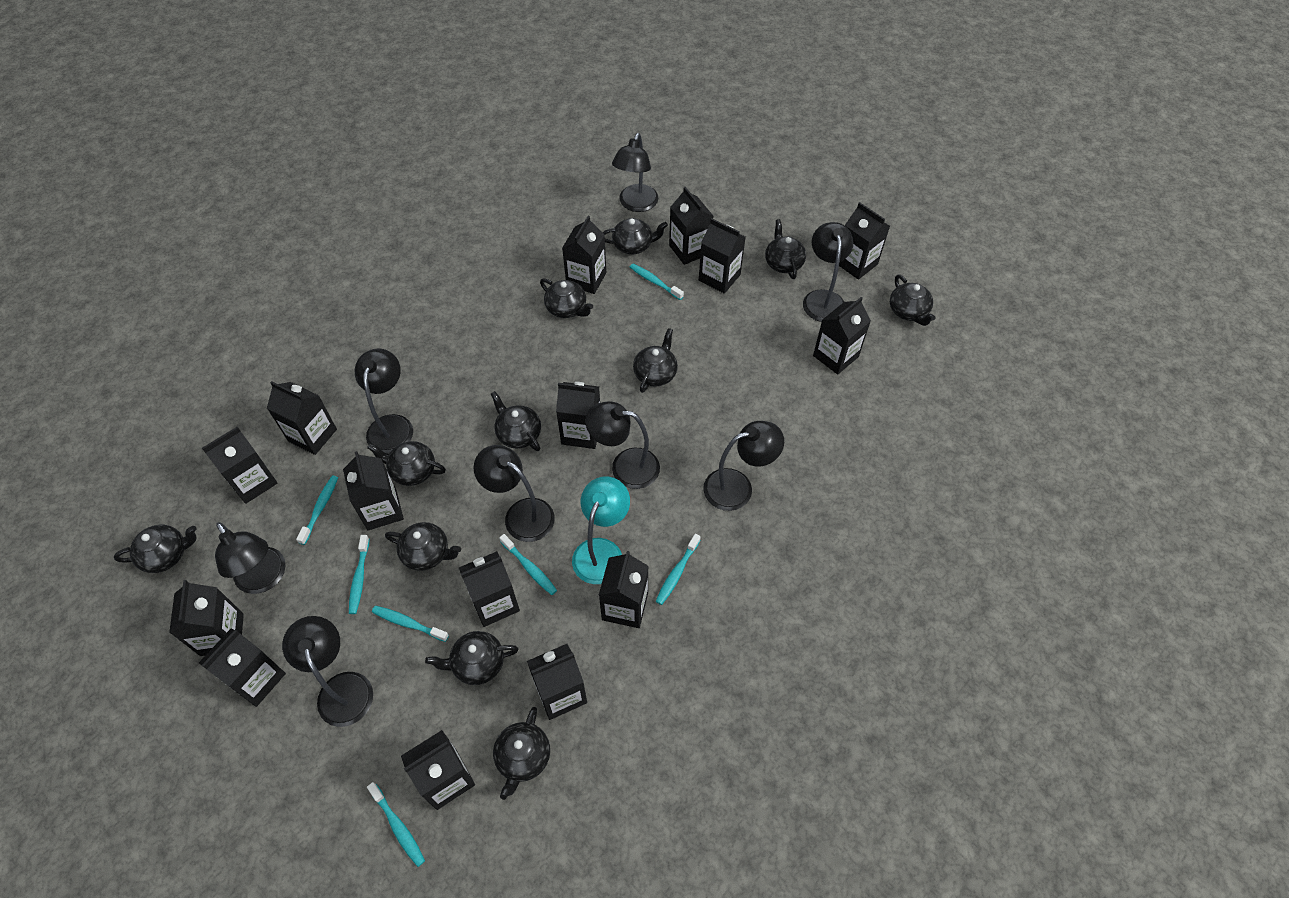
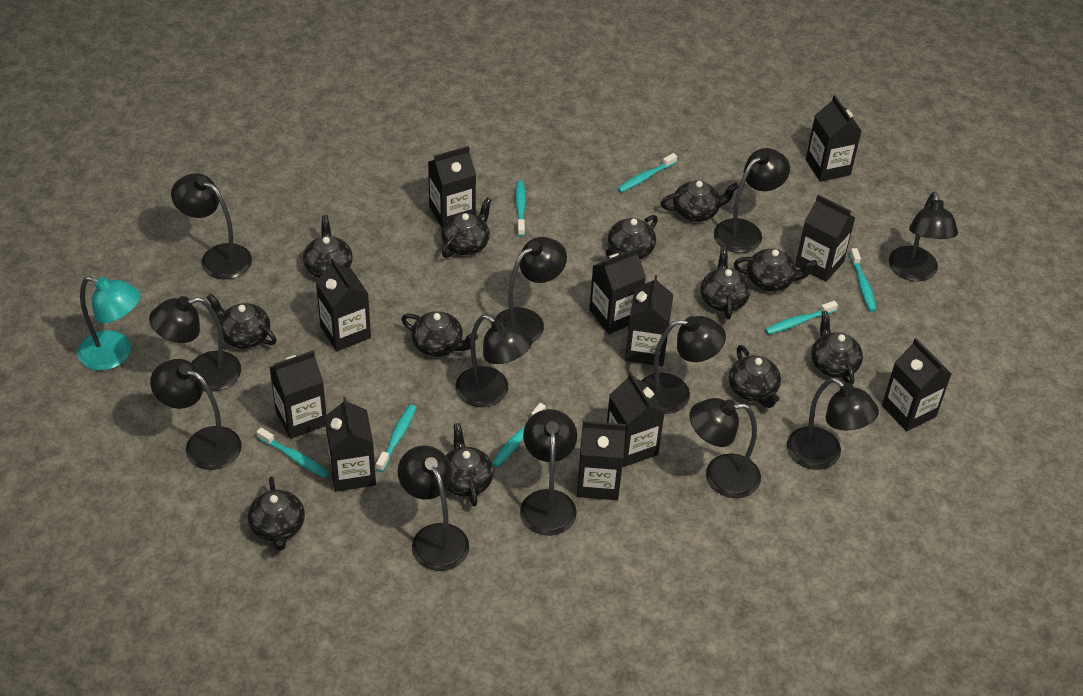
black carton: 15 -> 11
black lamp: 8 -> 12
black teapot: 11 -> 12

